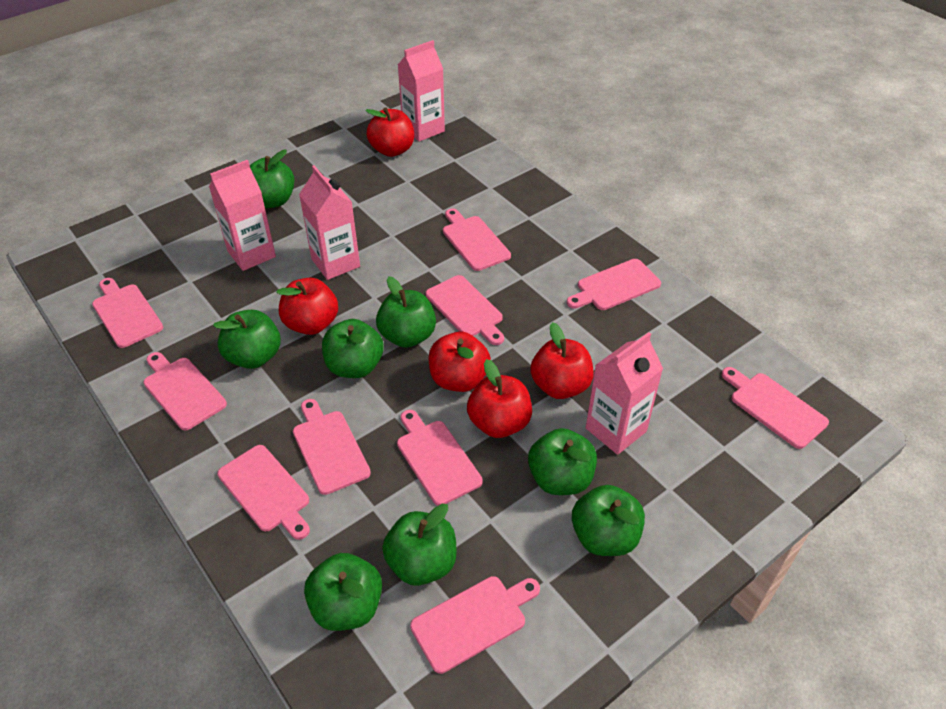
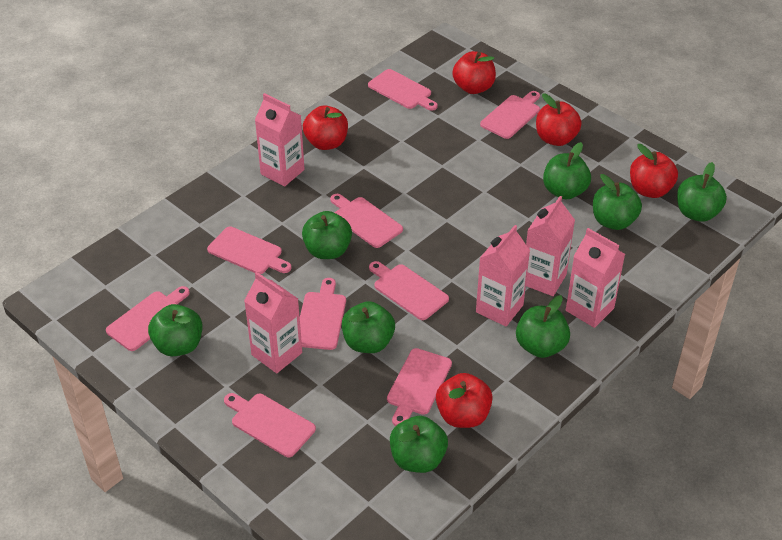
pink carton: 4 -> 5
pink cutting board: 10 -> 9

